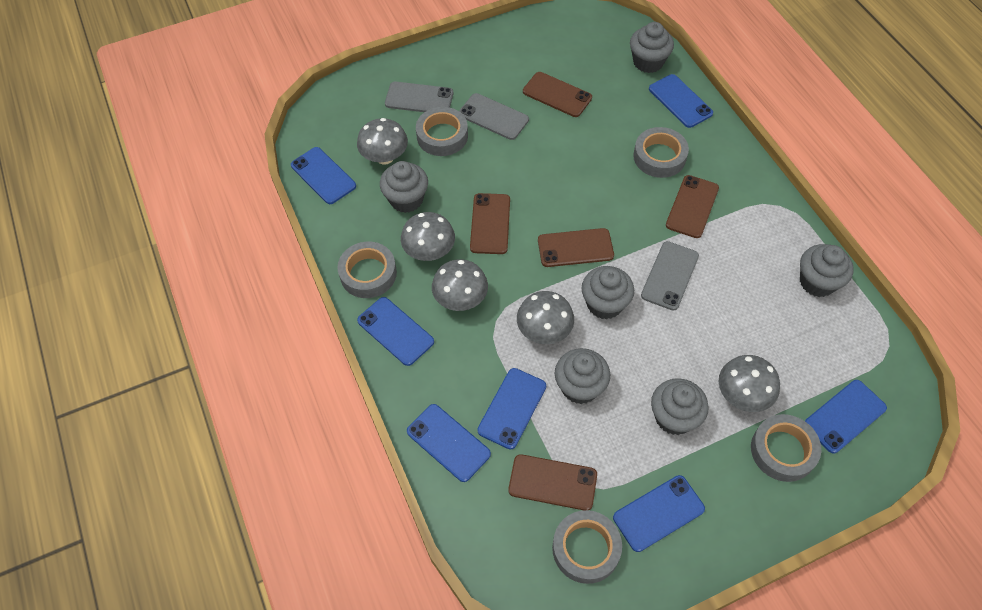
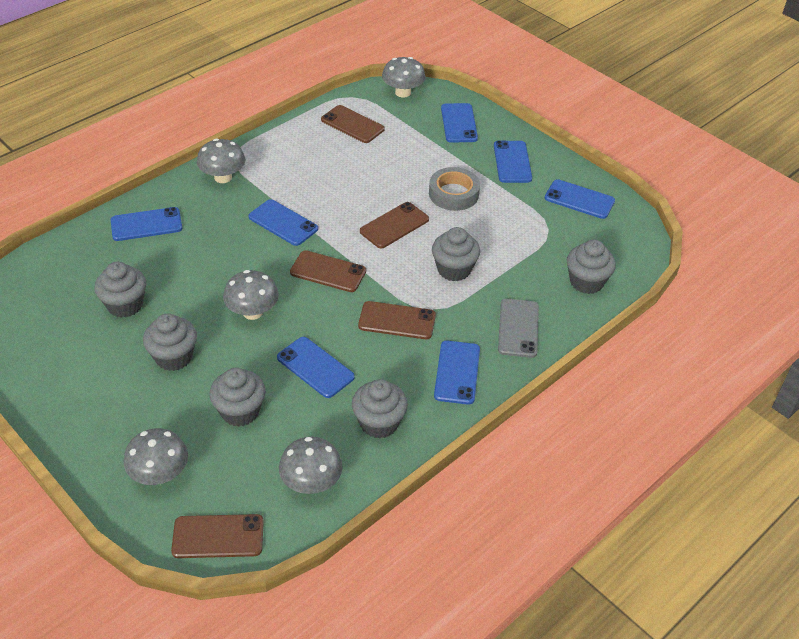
grey phone: 3 -> 1
grey tape: 5 -> 1

